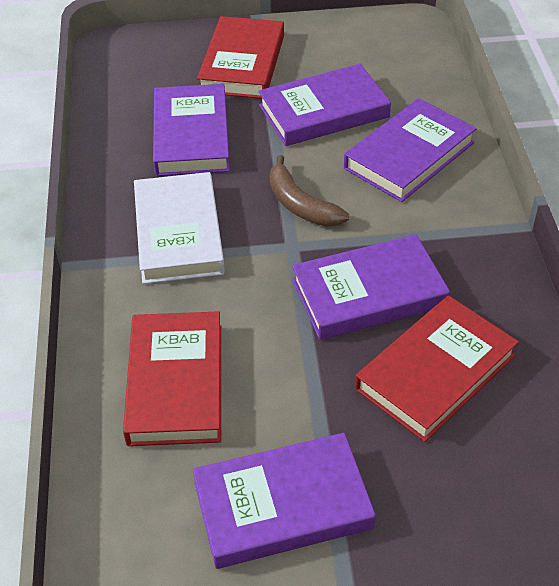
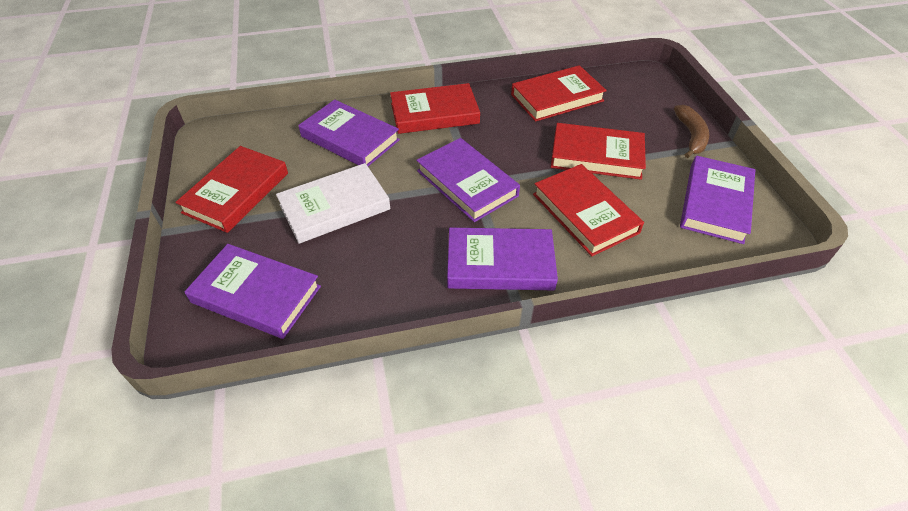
red book: 3 -> 5

